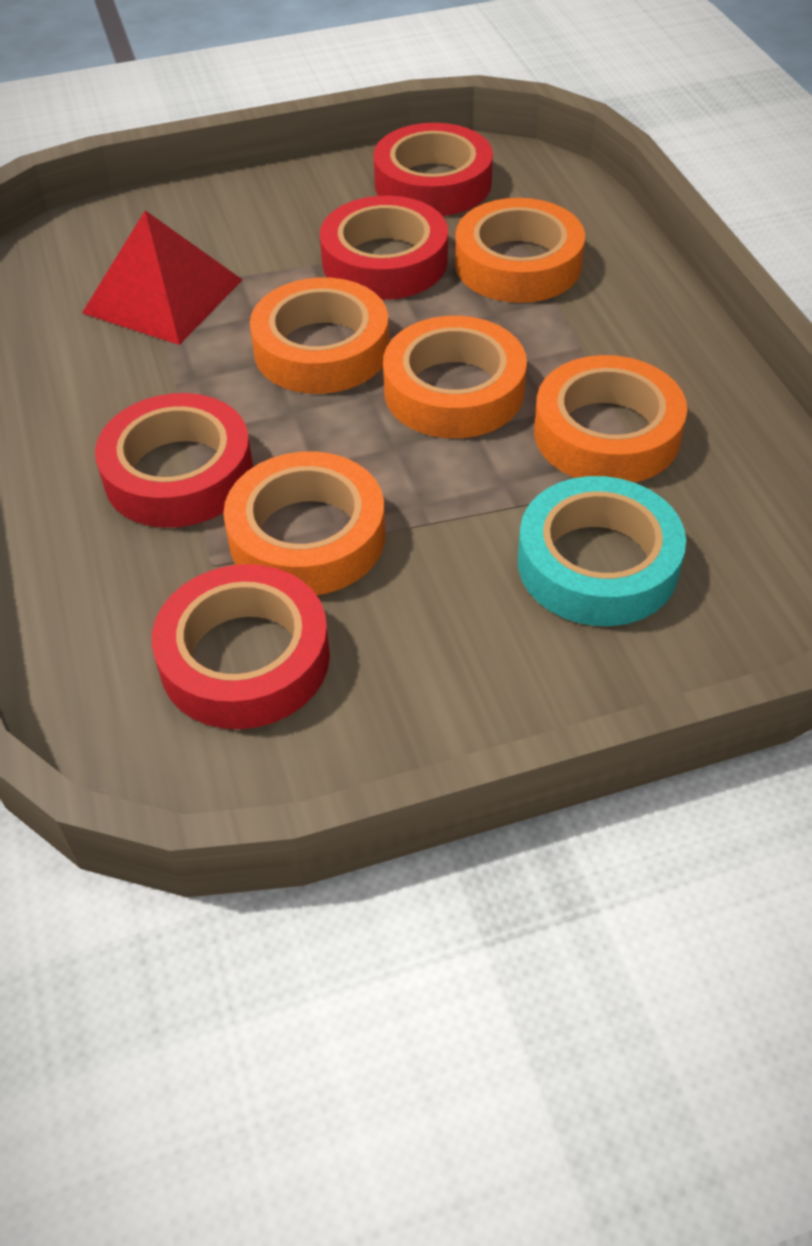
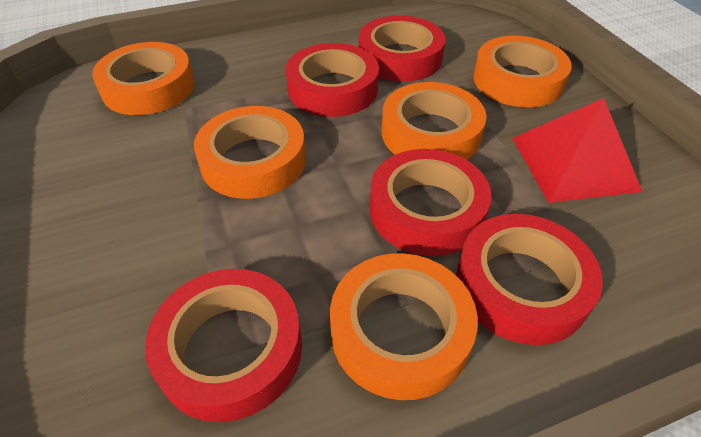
red tape: 4 -> 5
turquoise tape: 1 -> 0

